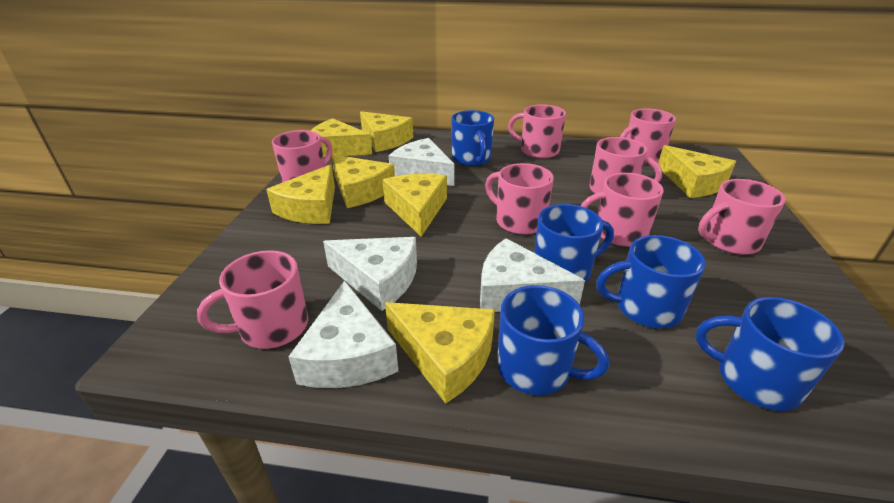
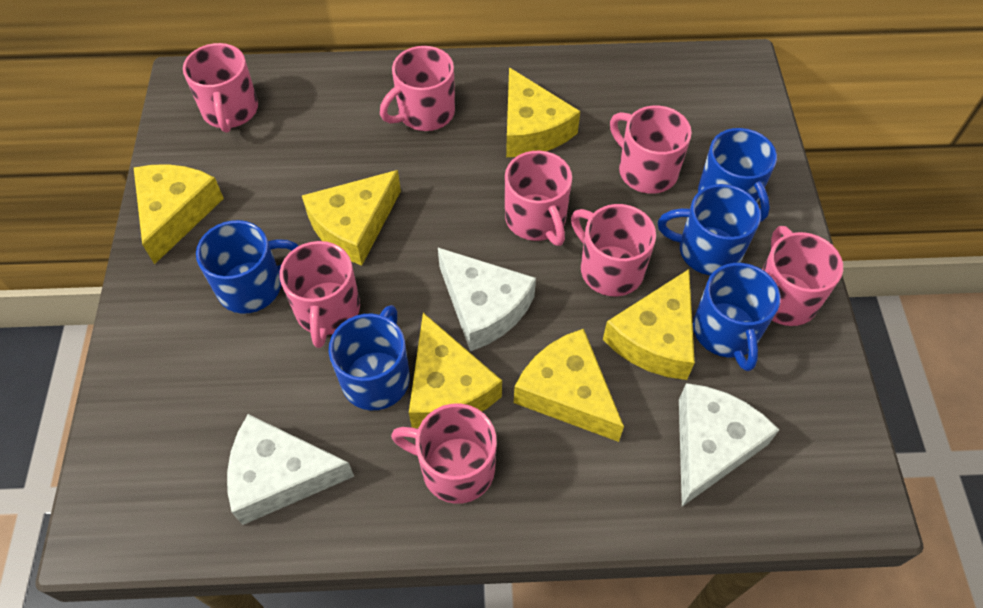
white cheese: 4 -> 3
yellow cheese: 7 -> 6

